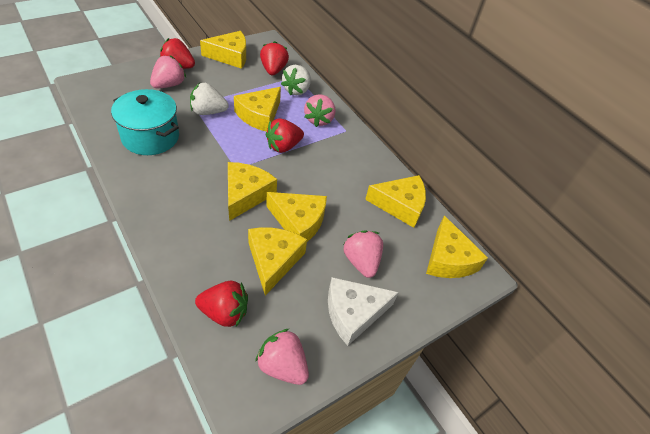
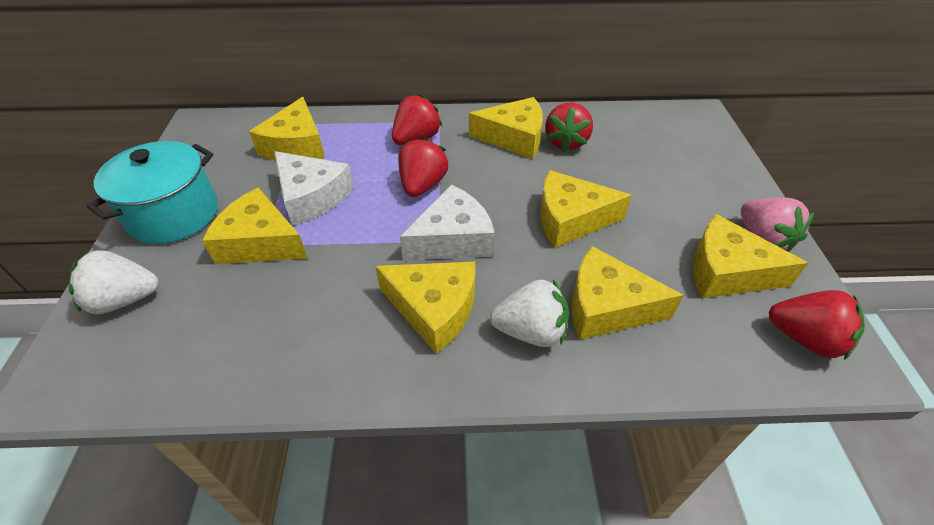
pink strawberry: 4 -> 1
white cheese: 1 -> 2

